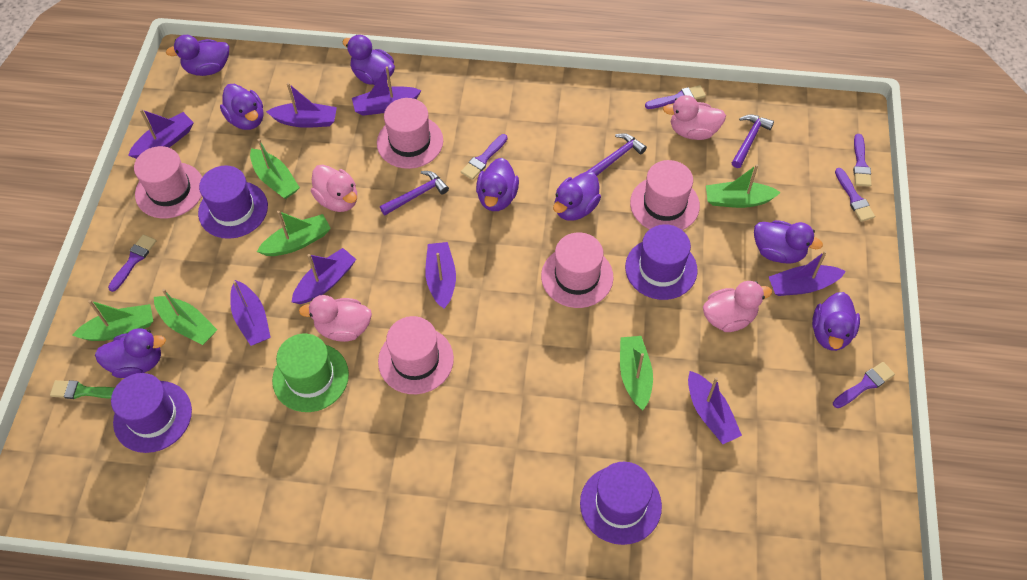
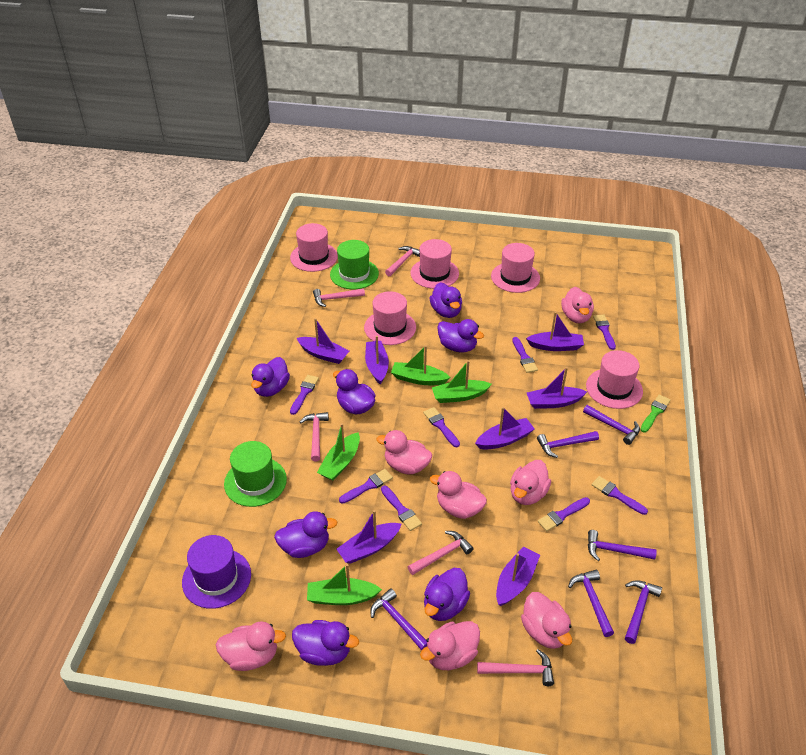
green boat: 6 -> 4
green hat: 1 -> 2
pink duck: 4 -> 7
pink hammer: 0 -> 5
purple boat: 8 -> 7
purple brush: 6 -> 8
purple duck: 8 -> 7
purple hammer: 3 -> 6
purple hat: 4 -> 1

